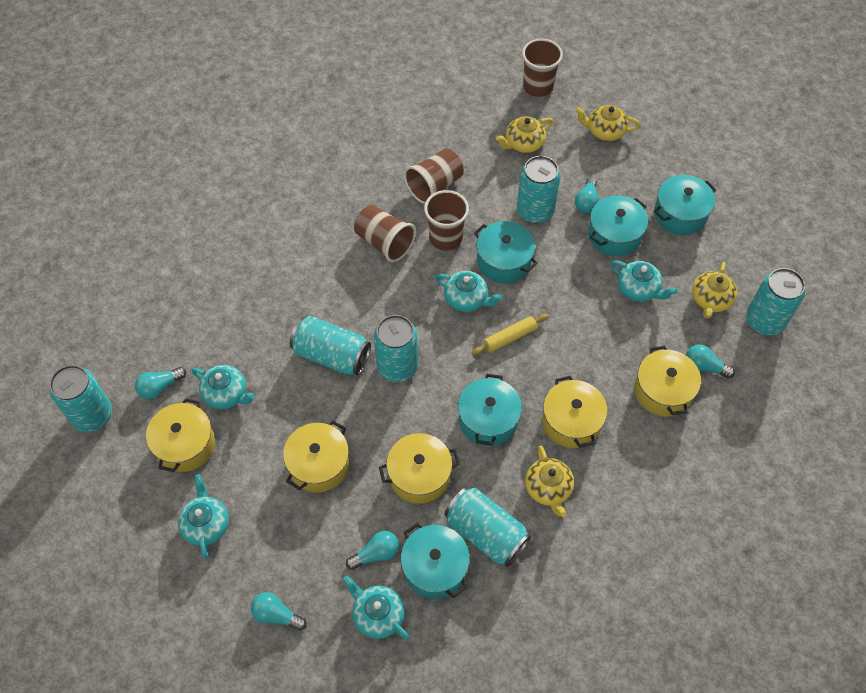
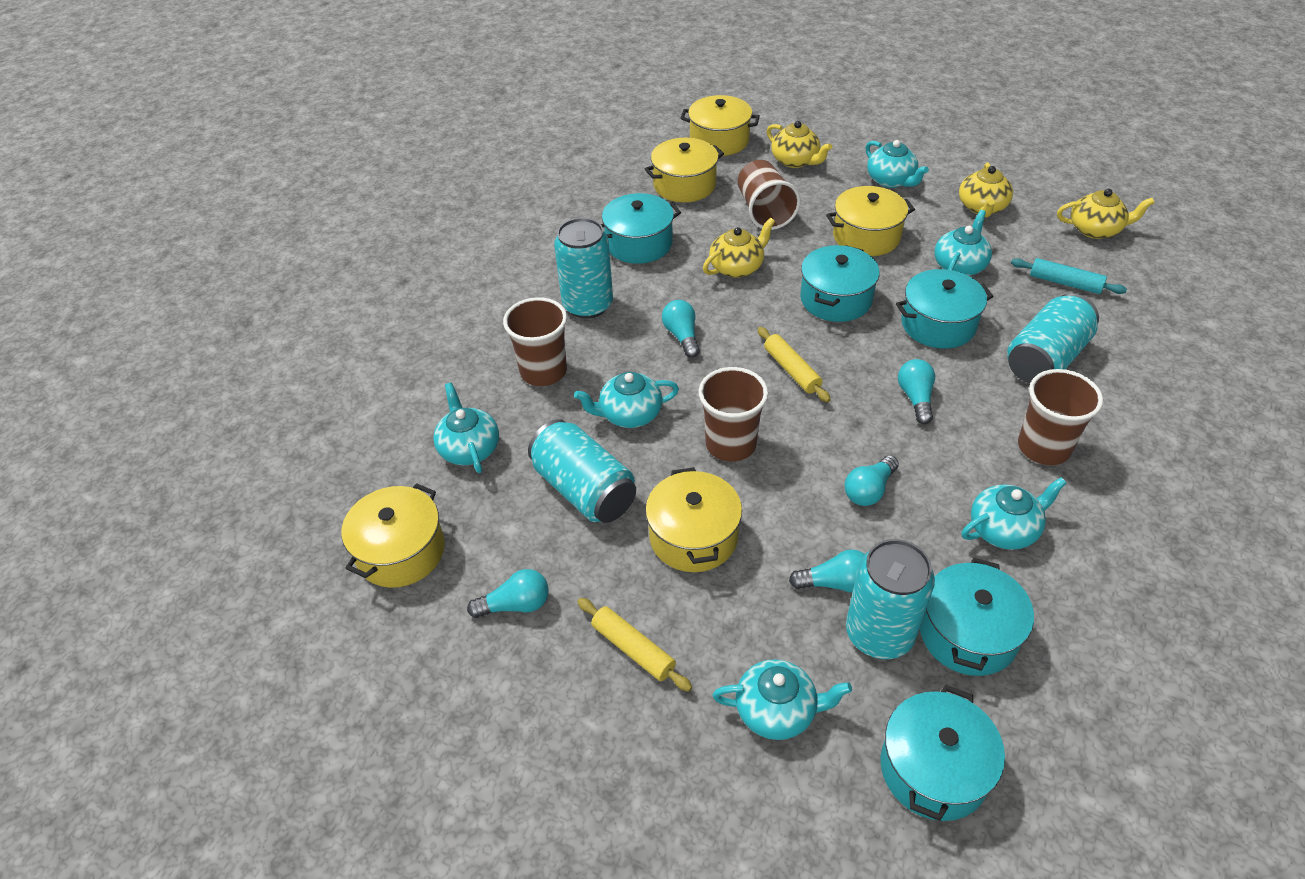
turquoise can: 6 -> 4
turquoise rolling pin: 0 -> 1
turquoise teapot: 5 -> 6
yellow rolling pin: 1 -> 2

